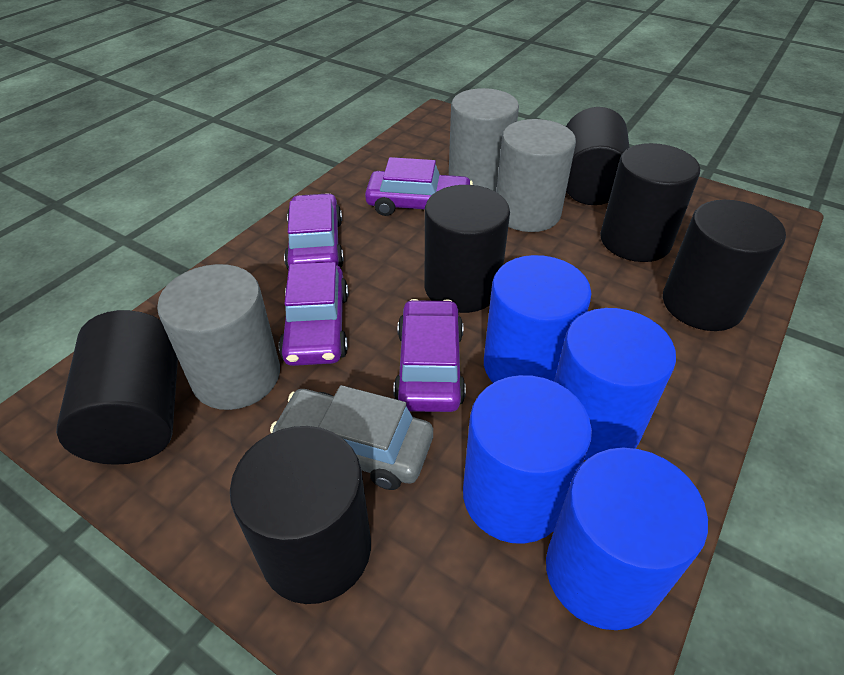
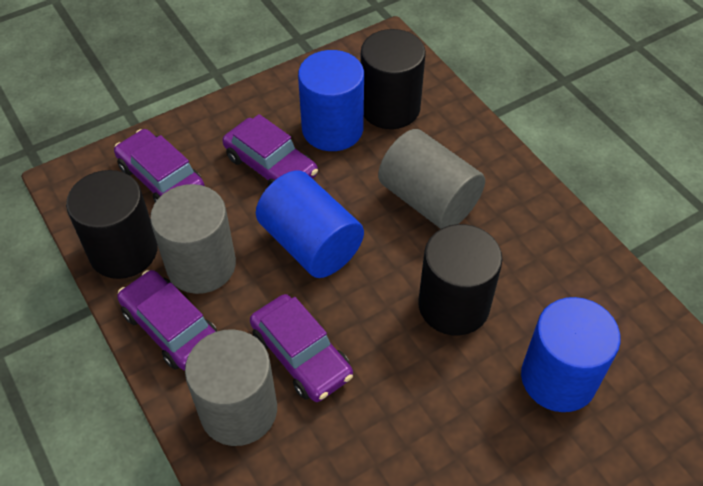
black cylinder: 6 -> 3
blue cylinder: 4 -> 3
grey car: 1 -> 0

